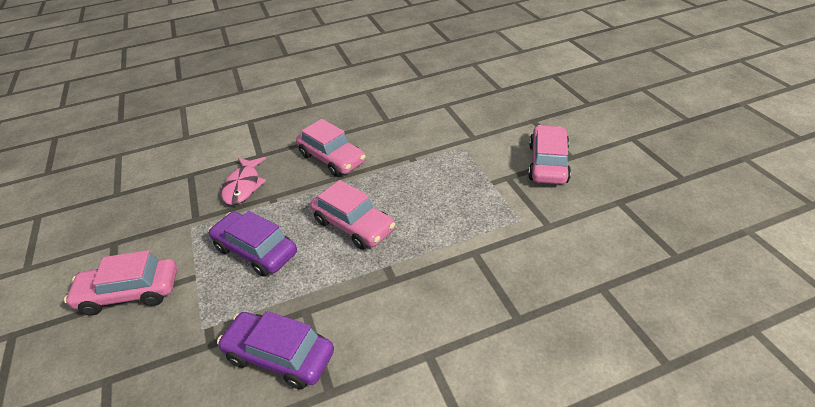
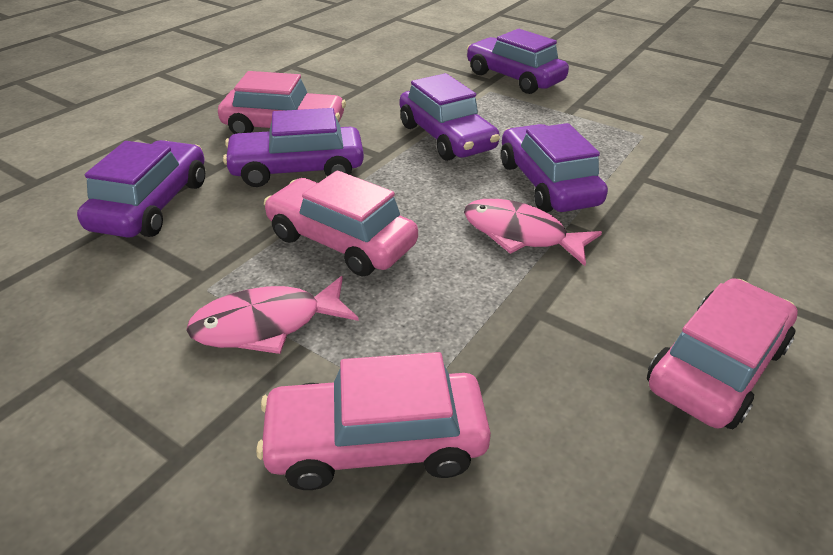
pink fish: 1 -> 2
purple car: 2 -> 5

